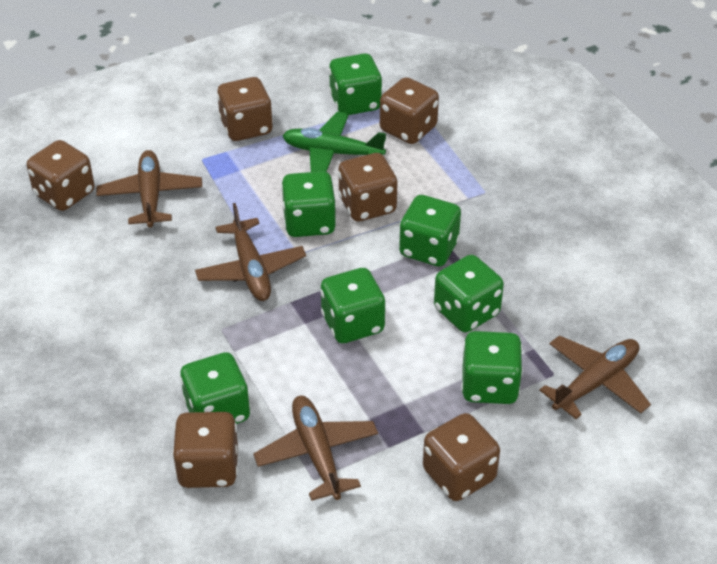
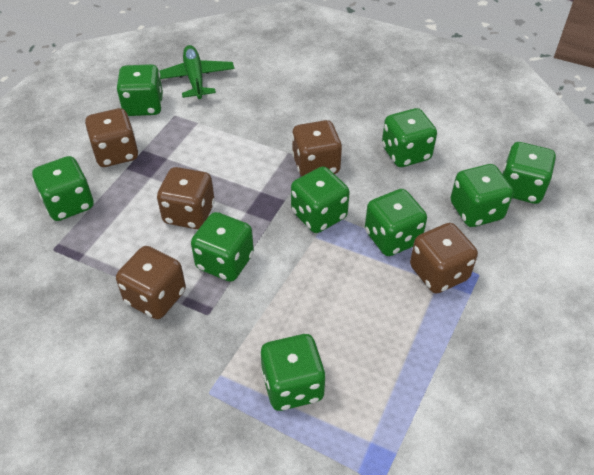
brown dice: 6 -> 5
brown plane: 4 -> 0
green dice: 7 -> 9

